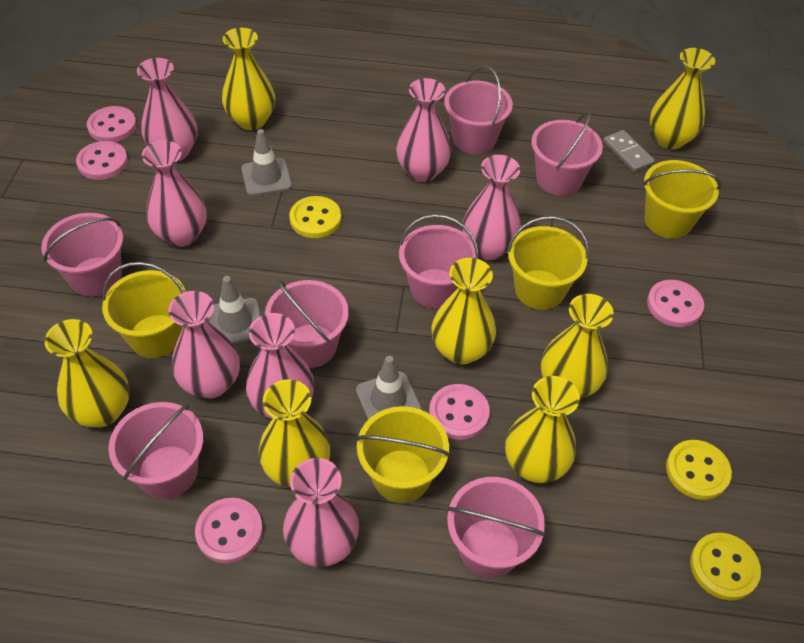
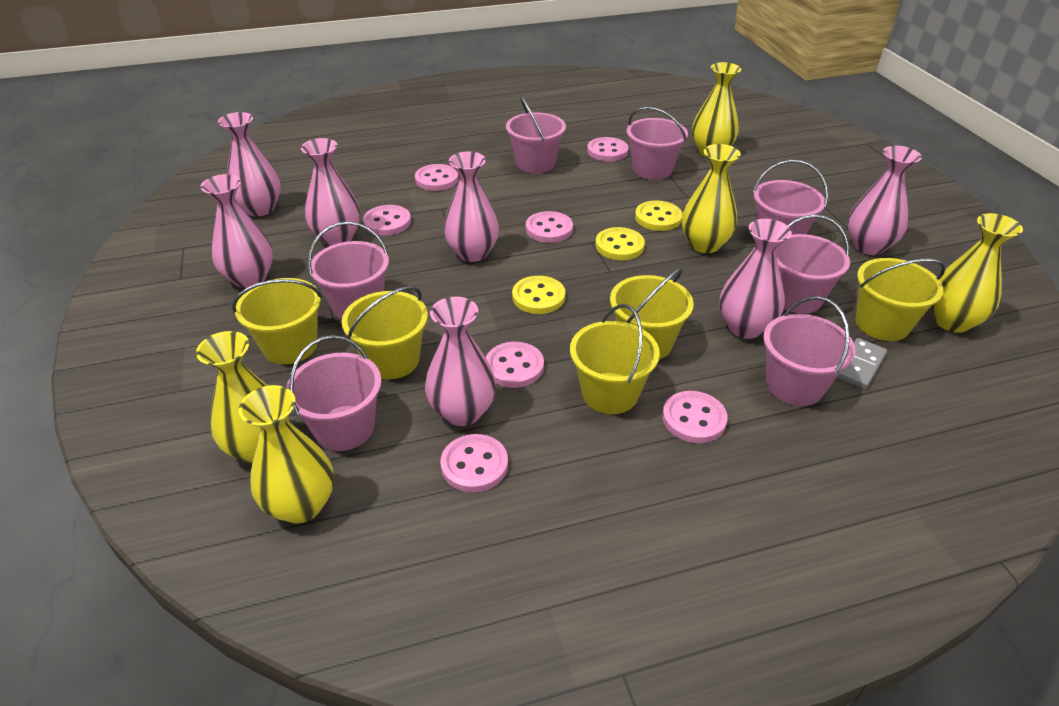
grey traffic cone: 3 -> 0
pink button: 5 -> 7
yellow bucket: 4 -> 5
yellow vase: 7 -> 5

